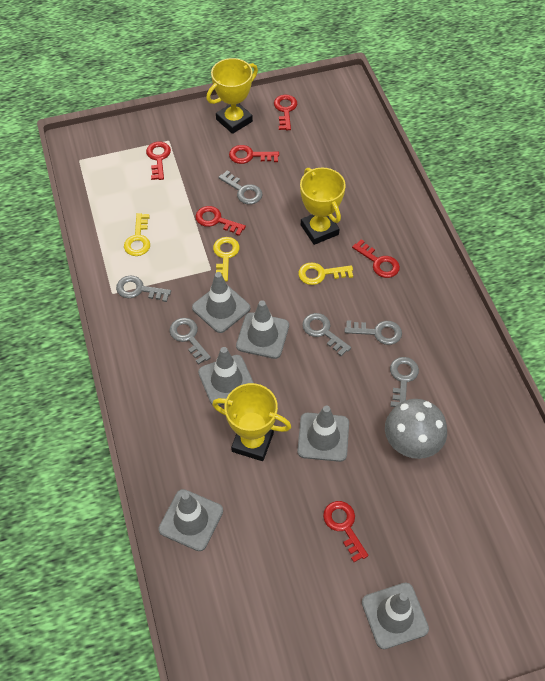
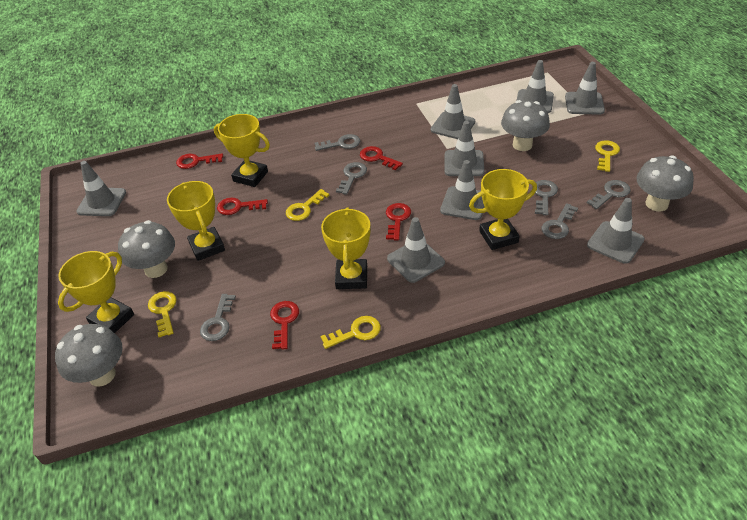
grey mushroom: 1 -> 4
grey traffic cone: 6 -> 8
red key: 6 -> 5
yellow key: 3 -> 4
yellow trophy: 3 -> 5

